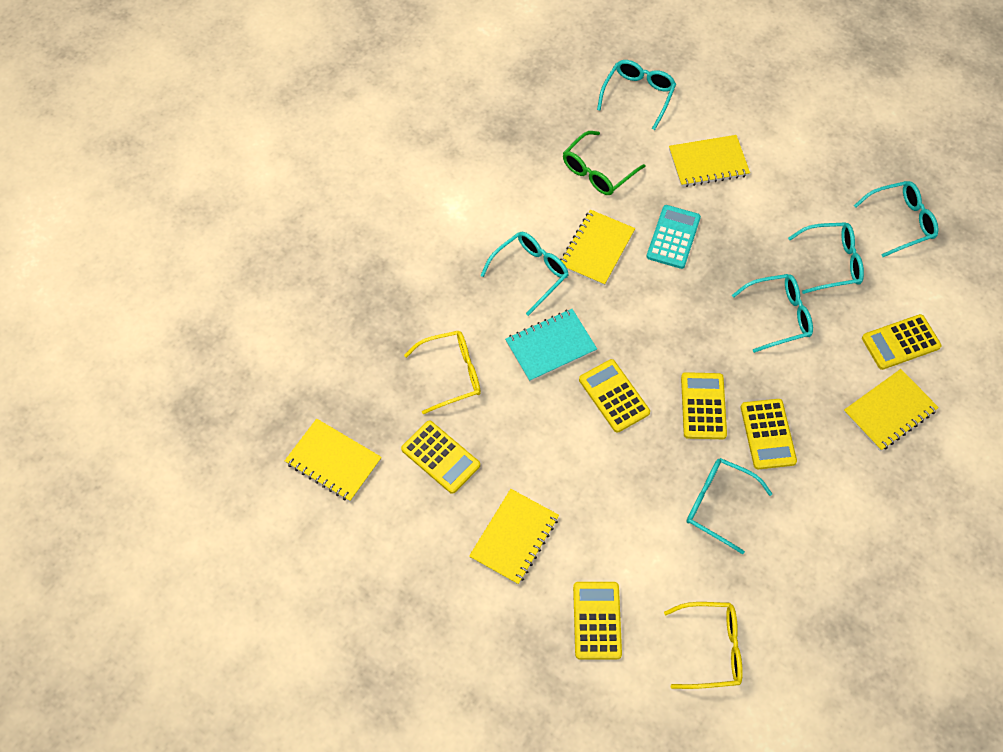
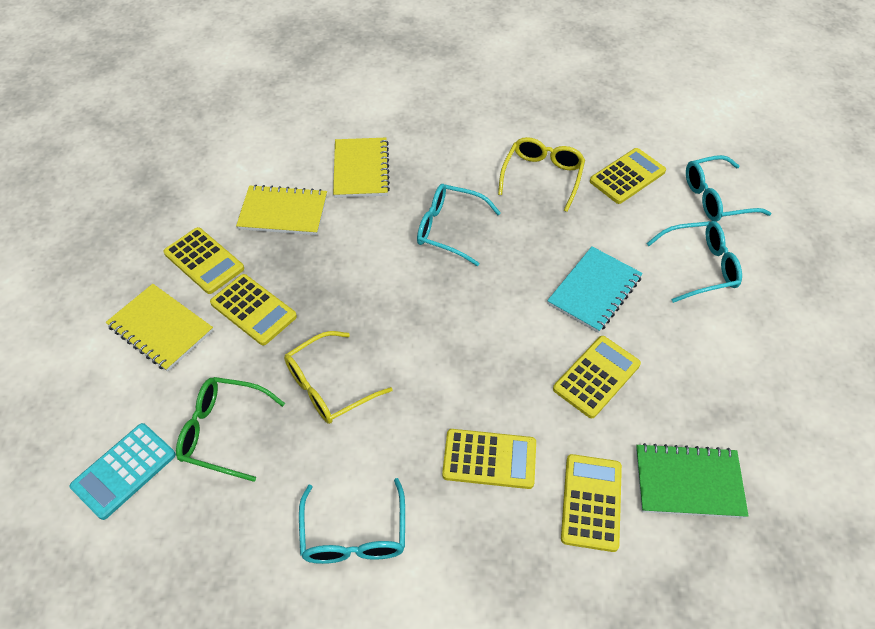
green notebook: 0 -> 1
turquoise glasses: 6 -> 4
yellow notebook: 5 -> 3

